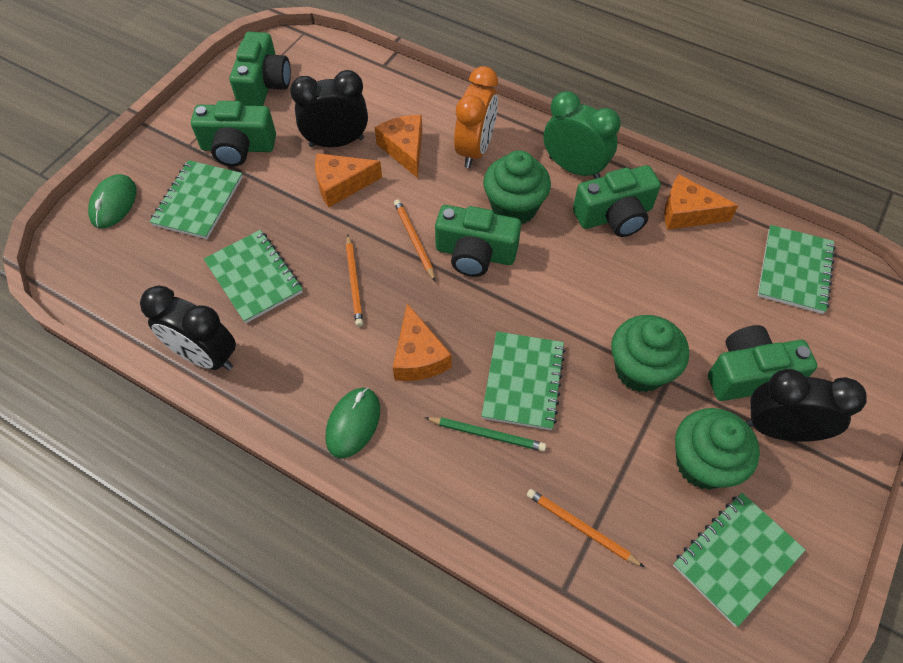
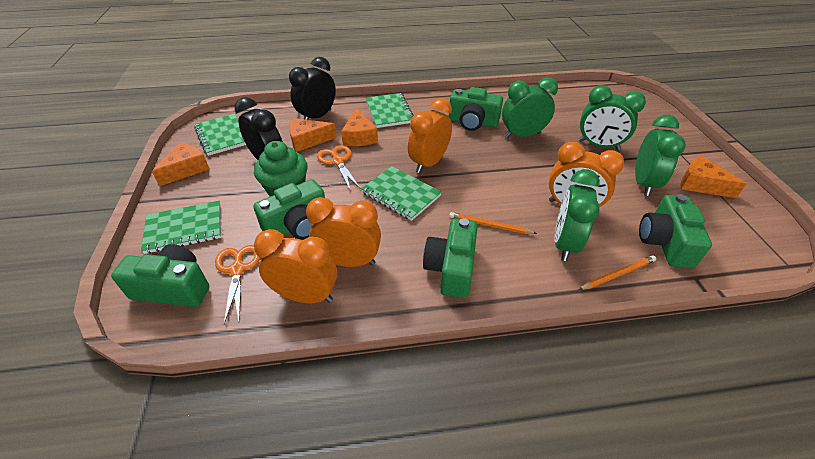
black clock: 3 -> 2
green clock: 1 -> 4
green cupcake: 3 -> 1
green mouse: 2 -> 0
green notebook: 5 -> 4
green pencil: 1 -> 0
orange clock: 1 -> 4
orange pencil: 3 -> 2
orange scissors: 0 -> 2

